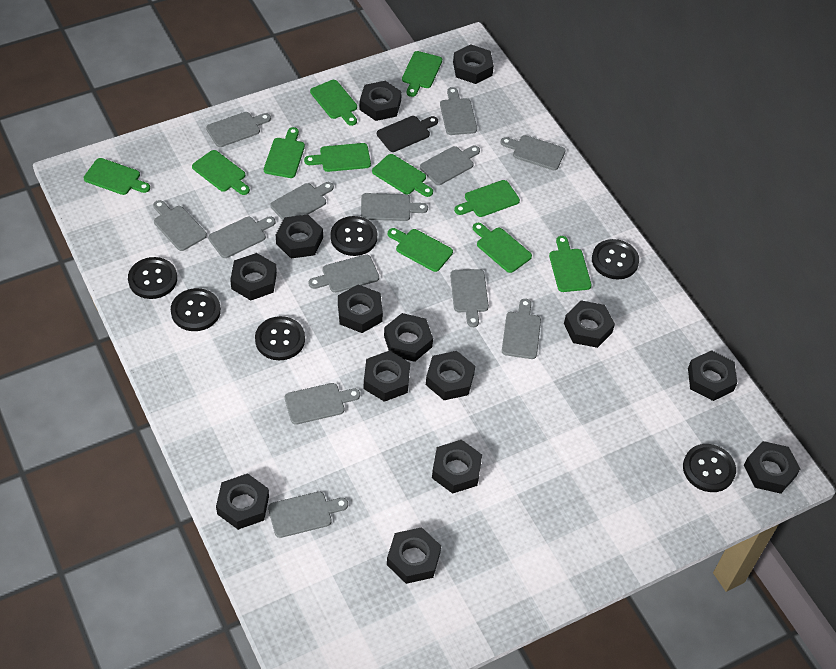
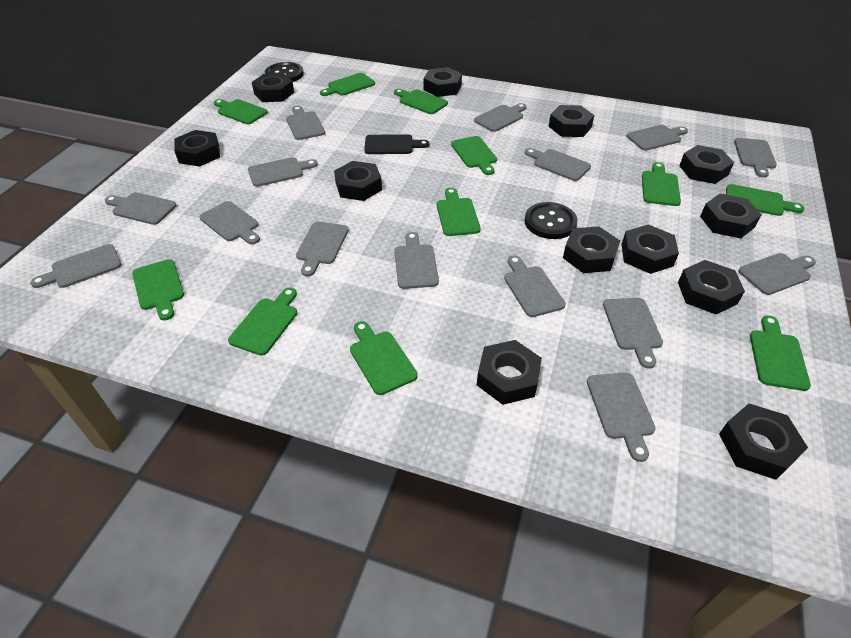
black button: 6 -> 2
black nut: 14 -> 12
grey cutting board: 13 -> 15

